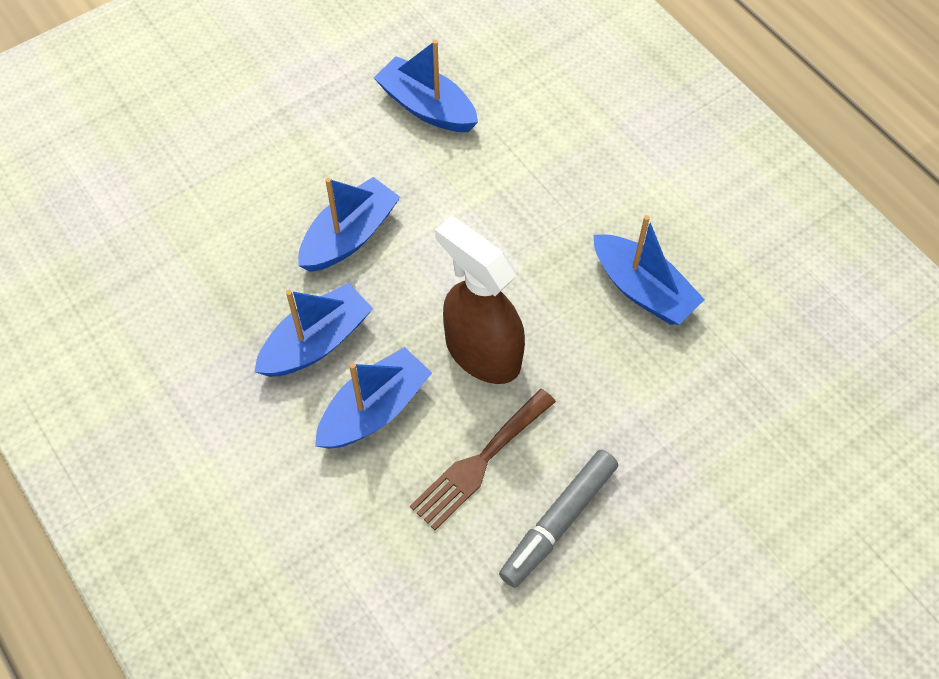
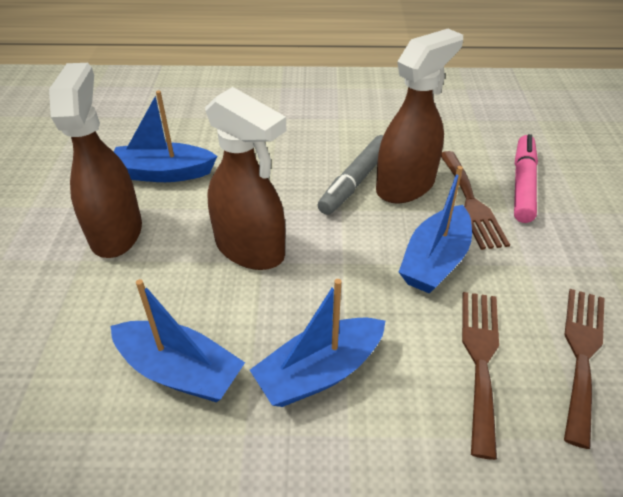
blue boat: 5 -> 4
brown fork: 1 -> 3
brown spray bottle: 1 -> 3
pink marker: 0 -> 1

